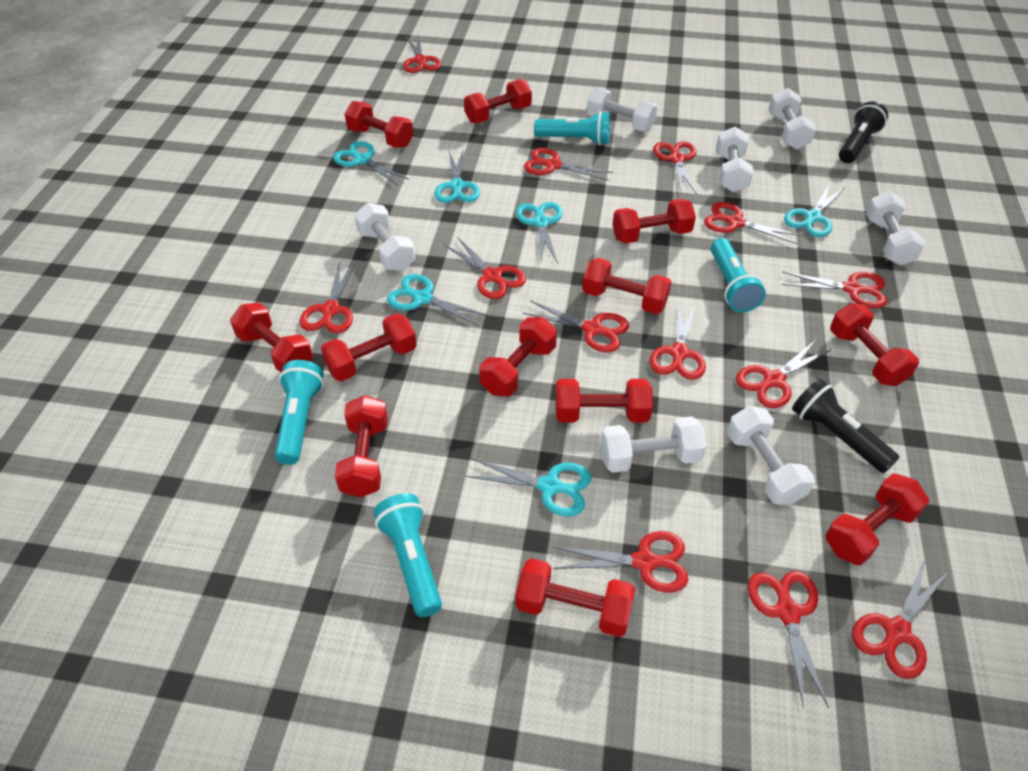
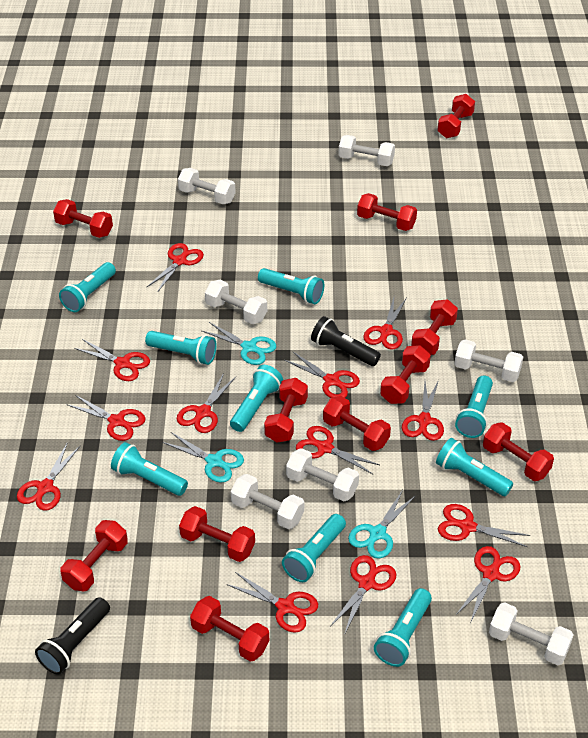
red dumbbell: 12 -> 11
turquoise flashlight: 4 -> 9
turquoise scissors: 6 -> 3

